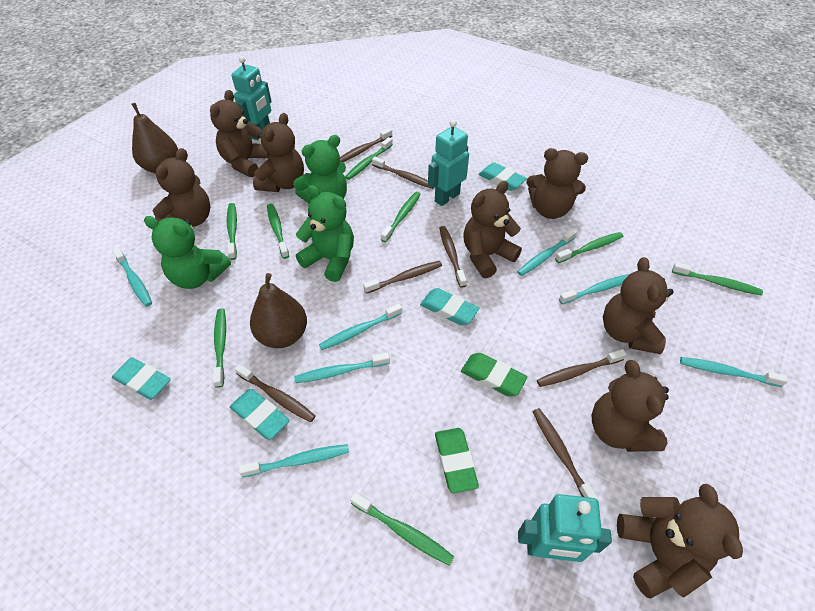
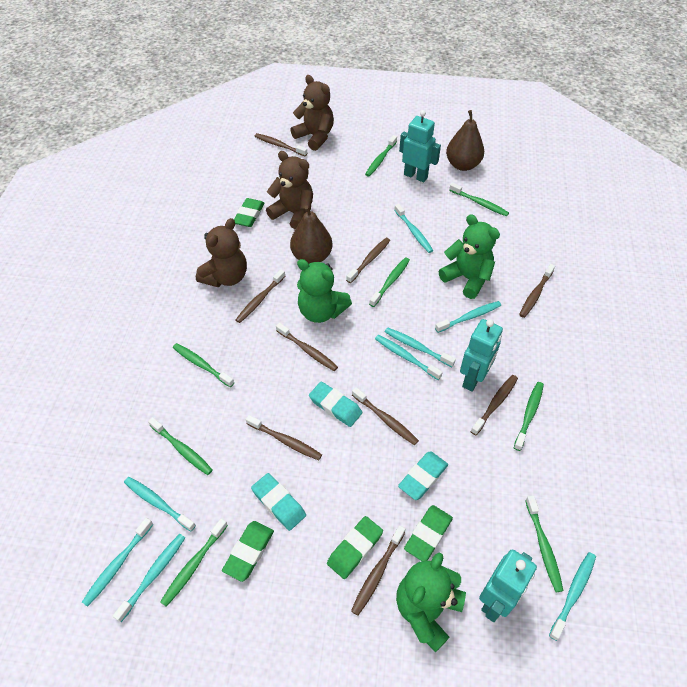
brown teddy bear: 8 -> 3
brown toothbrush: 7 -> 9
green eraser: 2 -> 4
turquoise eraser: 4 -> 3
turquoise toothbrush: 7 -> 8

